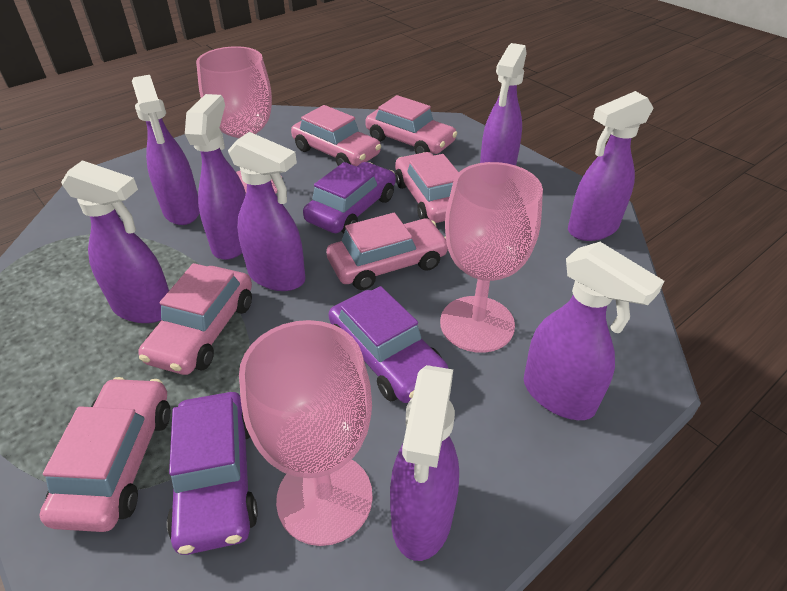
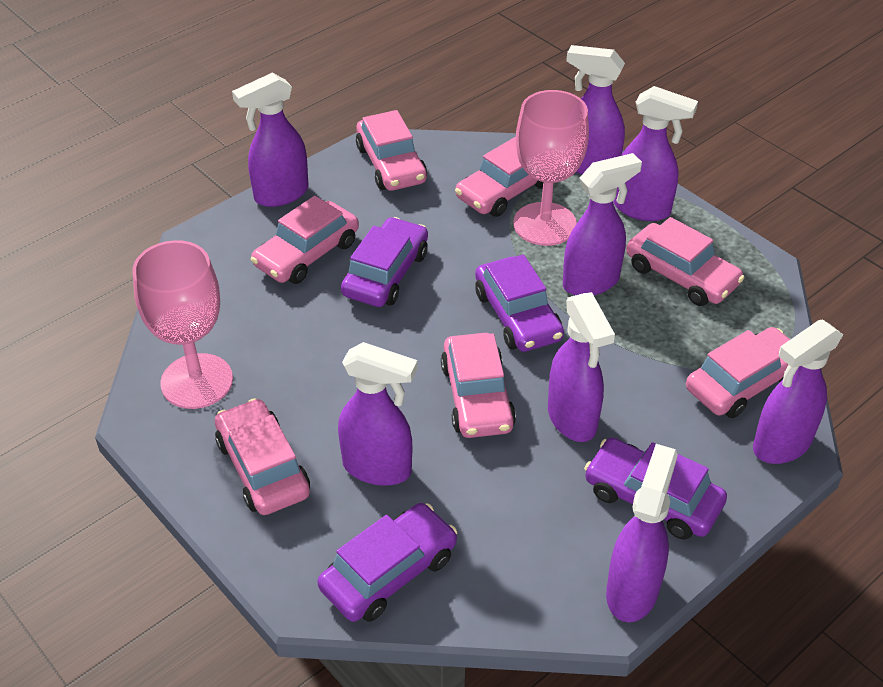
pink car: 6 -> 7
pink goblet: 3 -> 2
purple car: 3 -> 4

